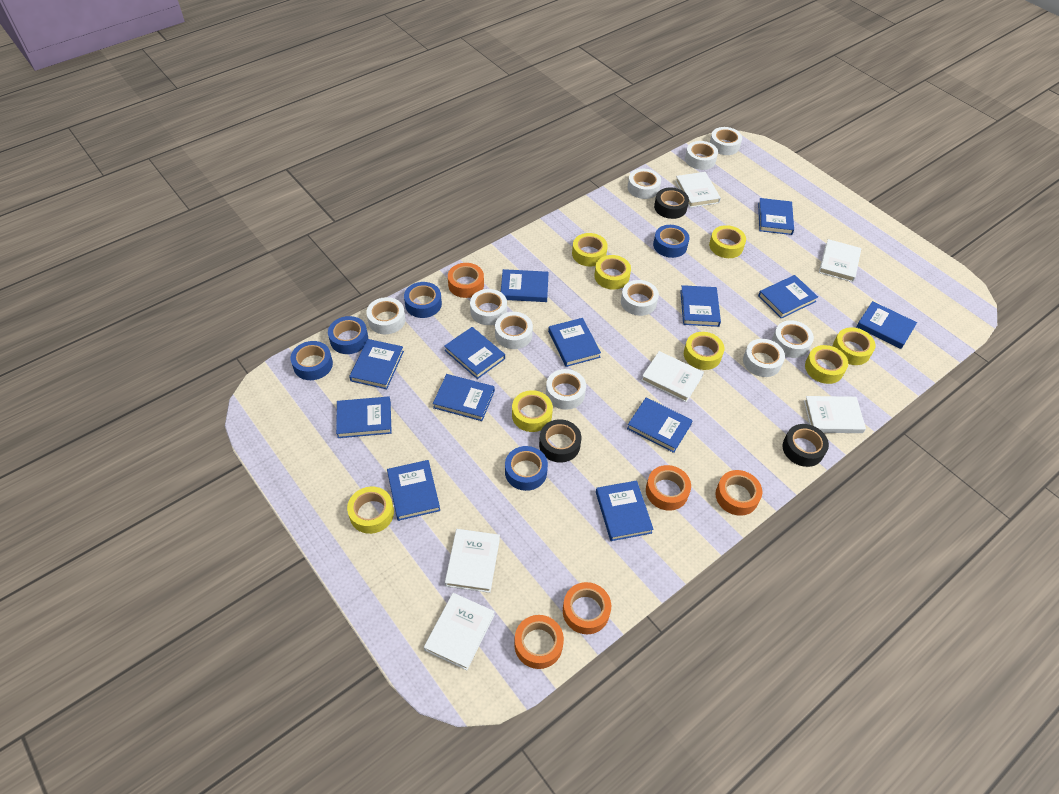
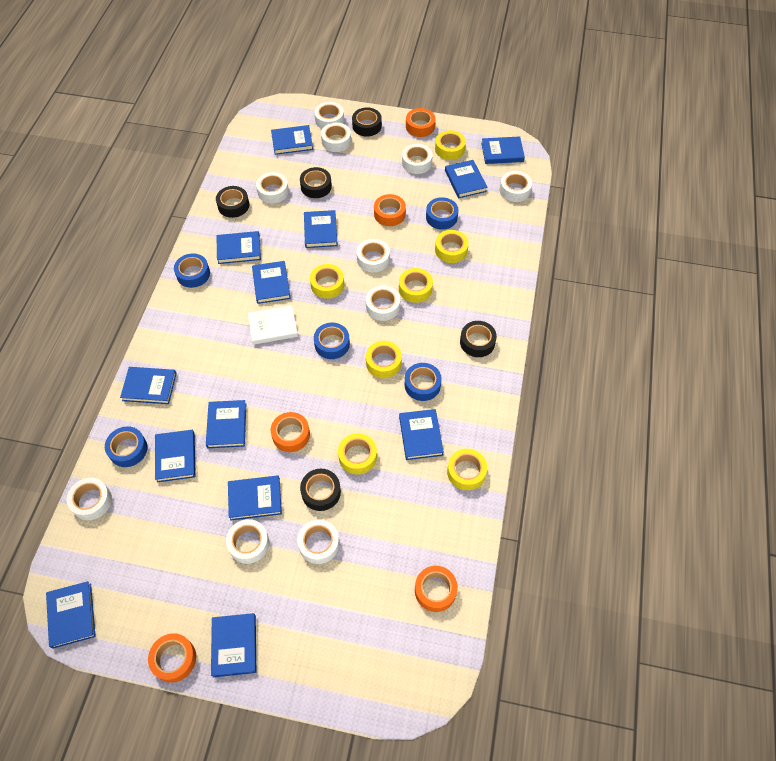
black tape: 3 -> 5
white book: 6 -> 1
yellow tape: 8 -> 7

